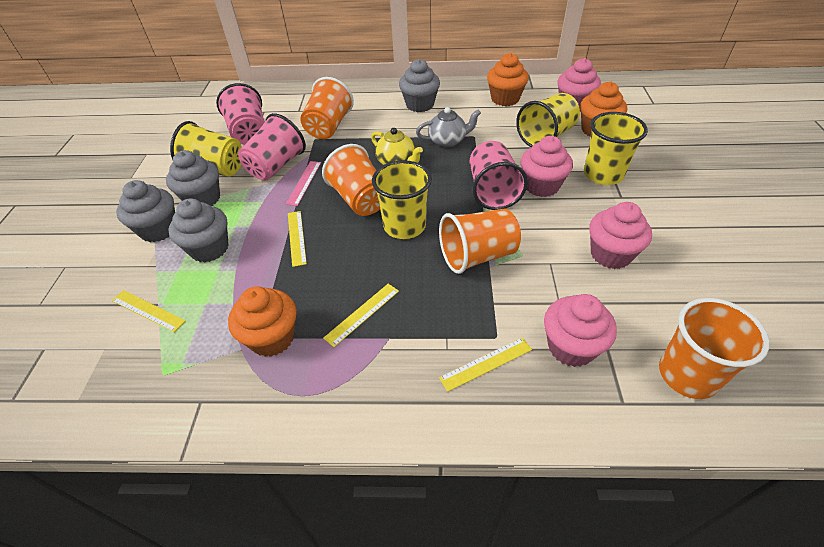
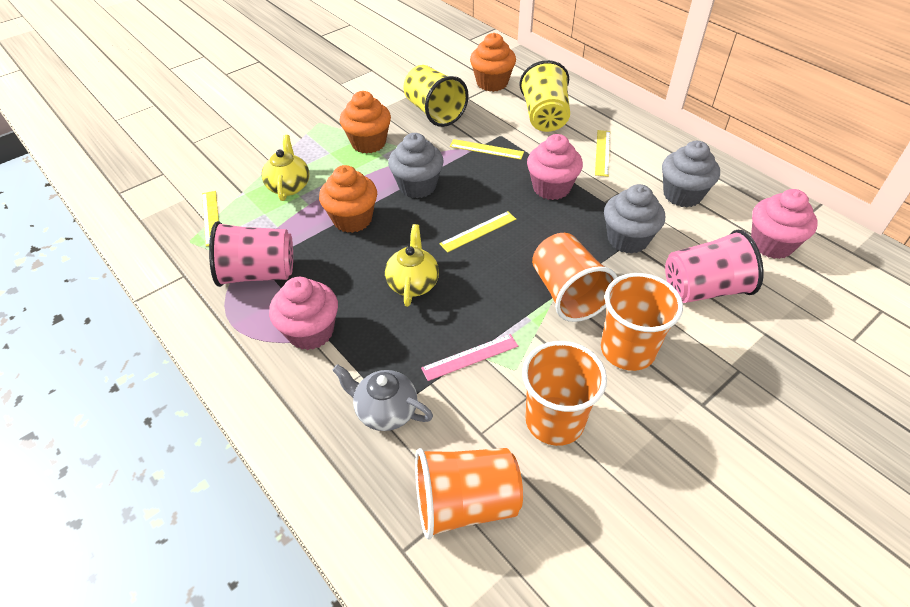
grey cupcake: 4 -> 3
pink cup: 3 -> 2
pink cupcake: 4 -> 3
yellow cup: 4 -> 2
yellow teapot: 1 -> 2

